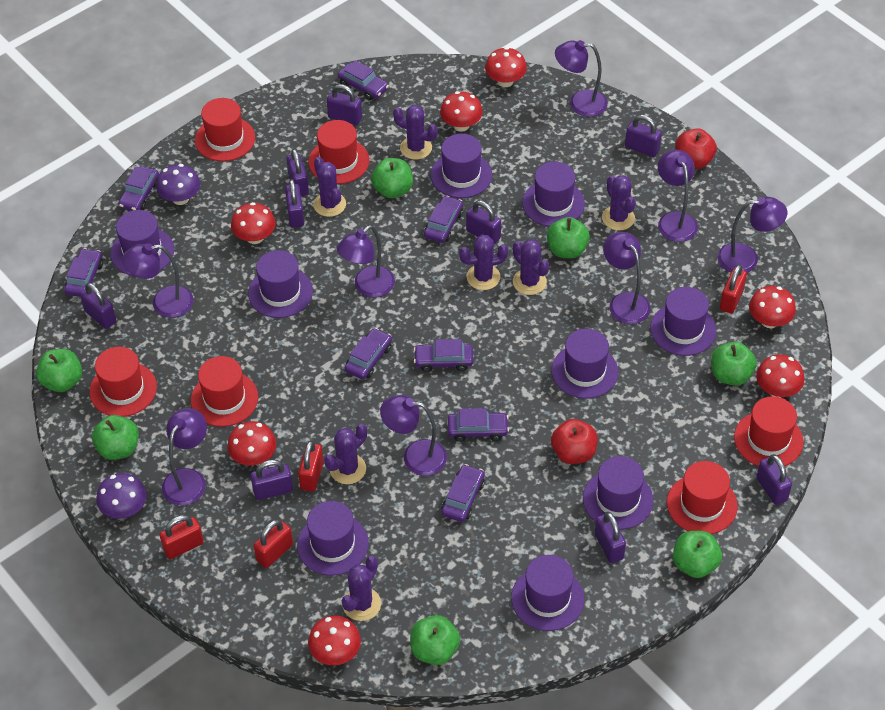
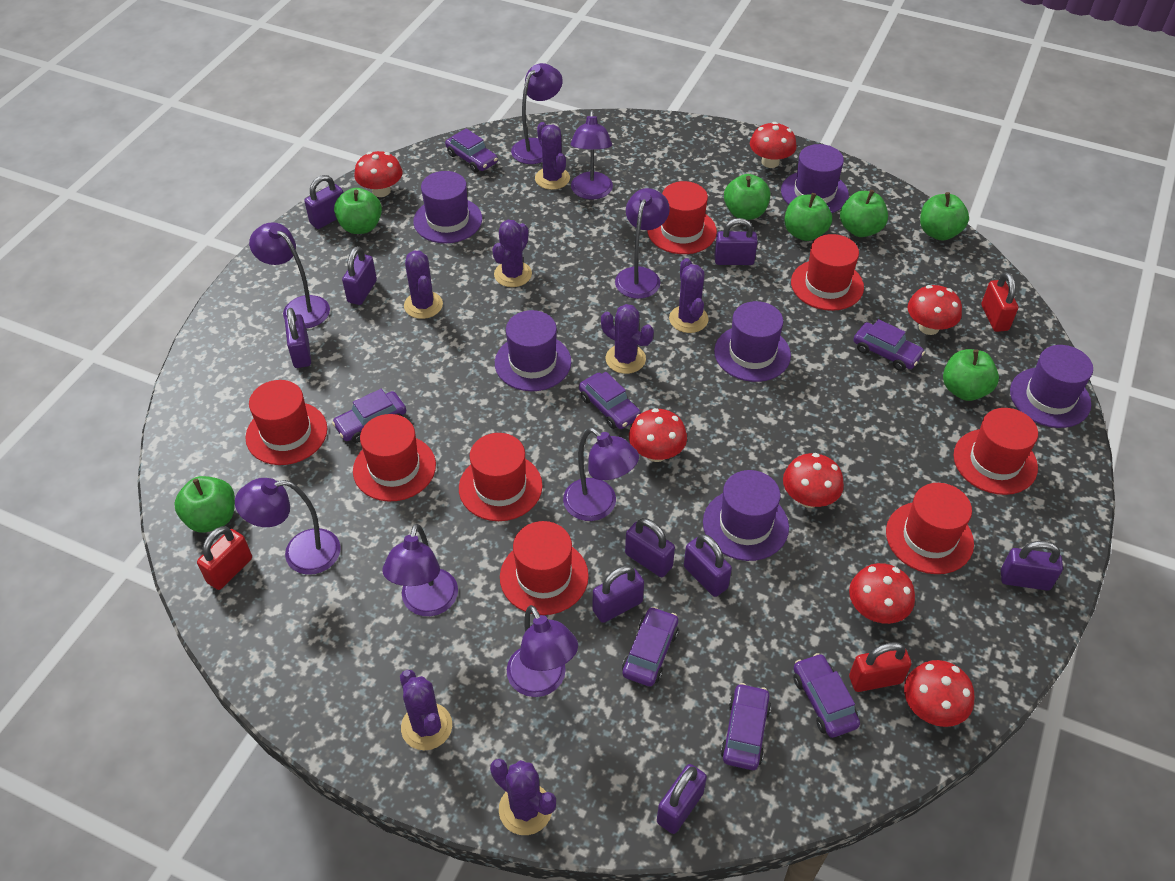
purple car: 8 -> 7
purple hat: 9 -> 6
purple mushroom: 2 -> 0
red apple: 2 -> 0
red hat: 6 -> 8
red padlock: 4 -> 3

